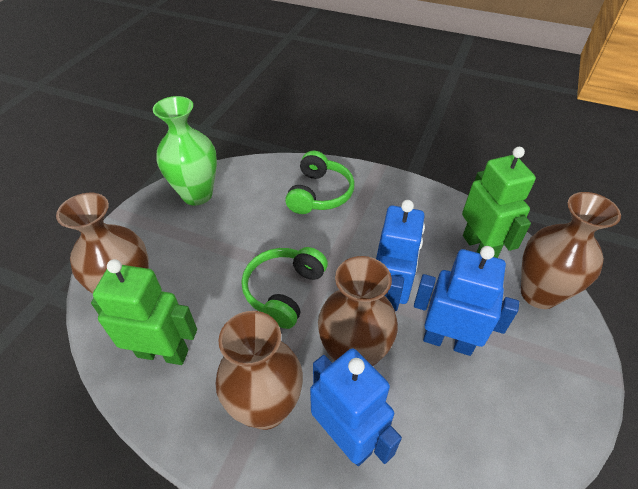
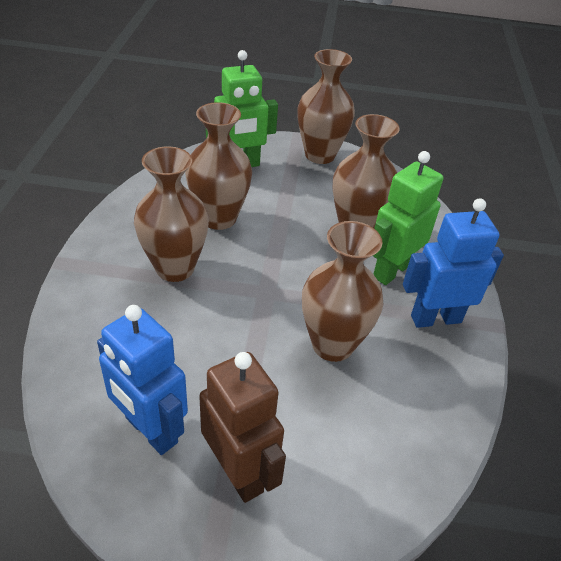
blue robot: 3 -> 2
brown robot: 0 -> 1
brown vase: 4 -> 5
green headphones: 2 -> 0
green vase: 1 -> 0

